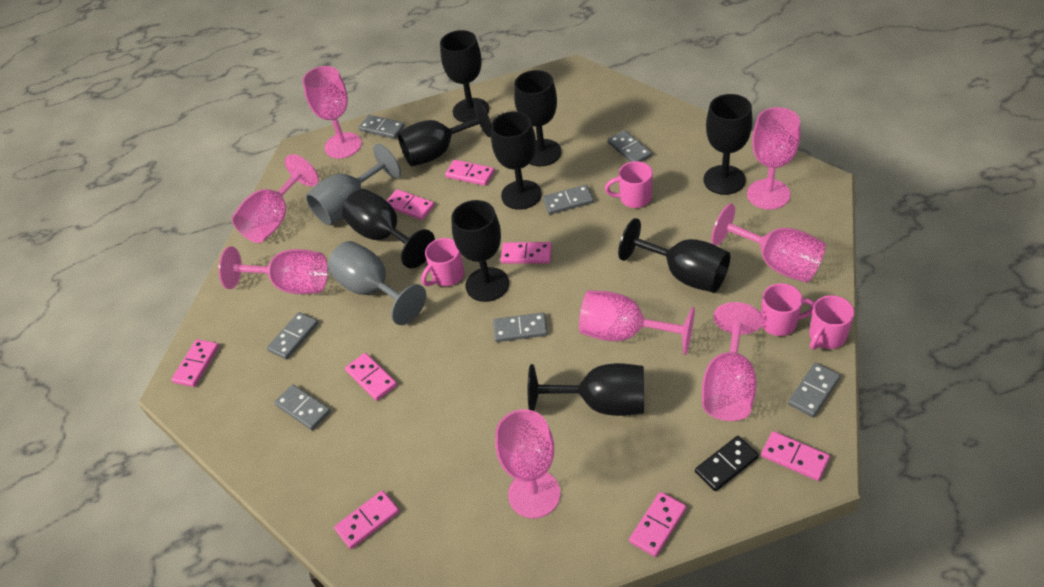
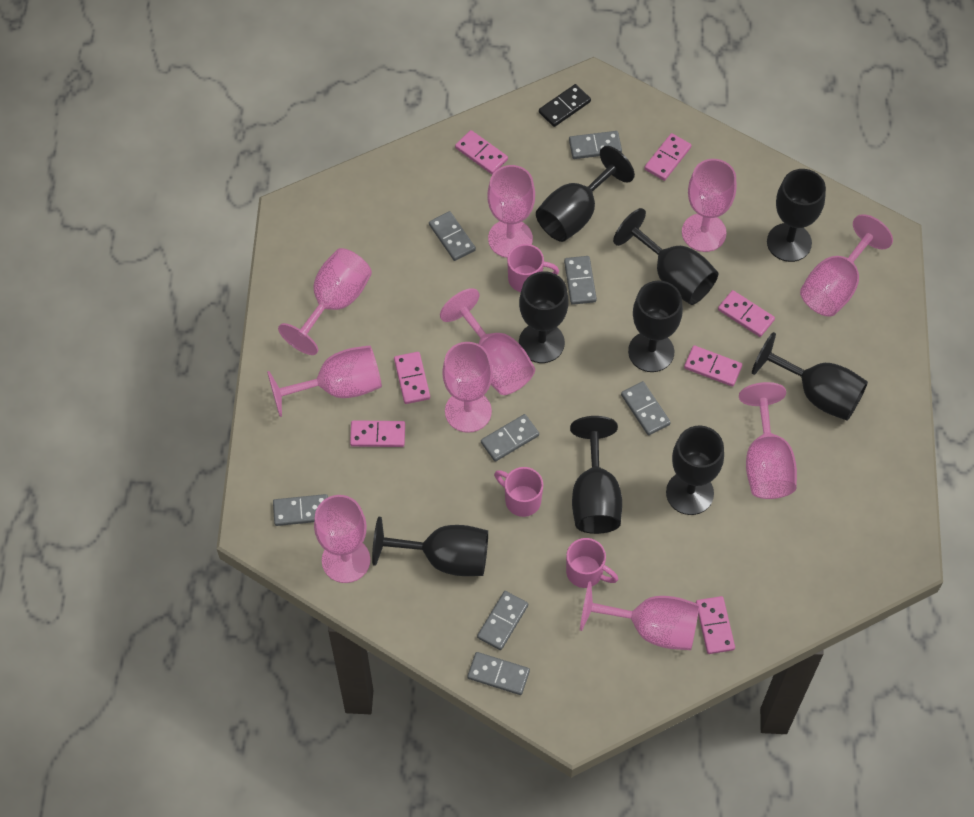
grey domino: 7 -> 8
grey goblet: 2 -> 0
pink domino: 8 -> 7
pink goblet: 8 -> 10
pink mug: 4 -> 3

